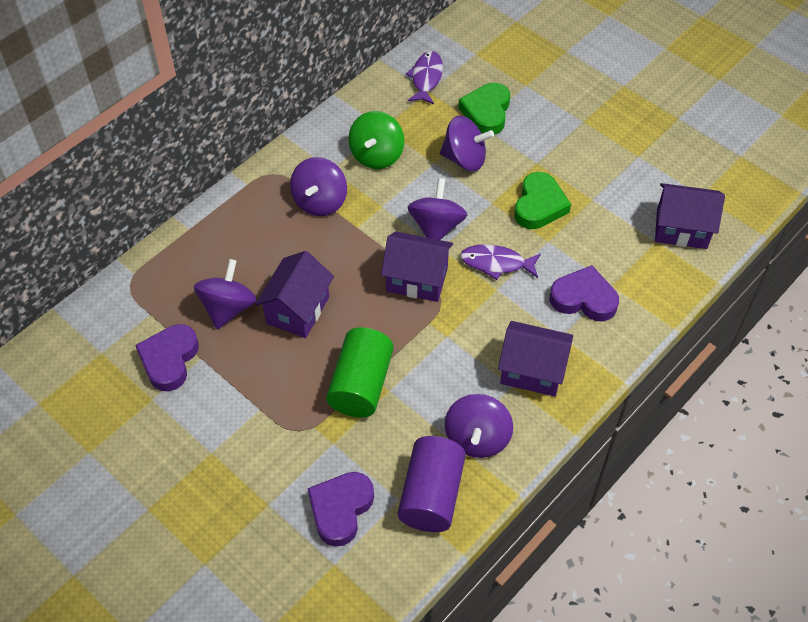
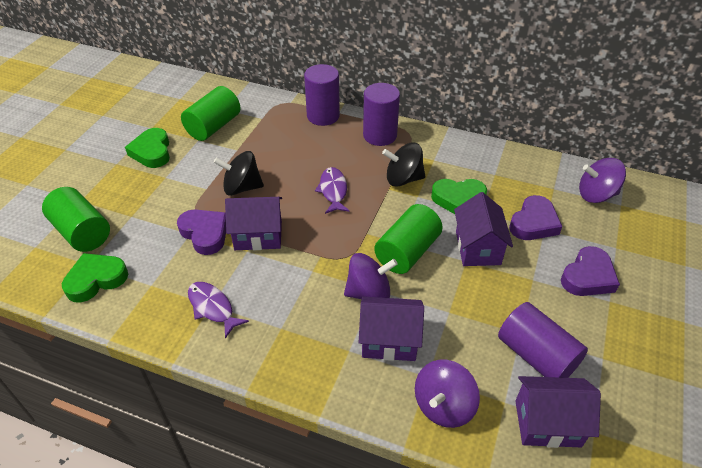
black spinning top: 0 -> 2
green cylinder: 1 -> 3
green heart: 2 -> 3
green spinning top: 1 -> 0
purple cylinder: 1 -> 3
purple spinning top: 5 -> 3

